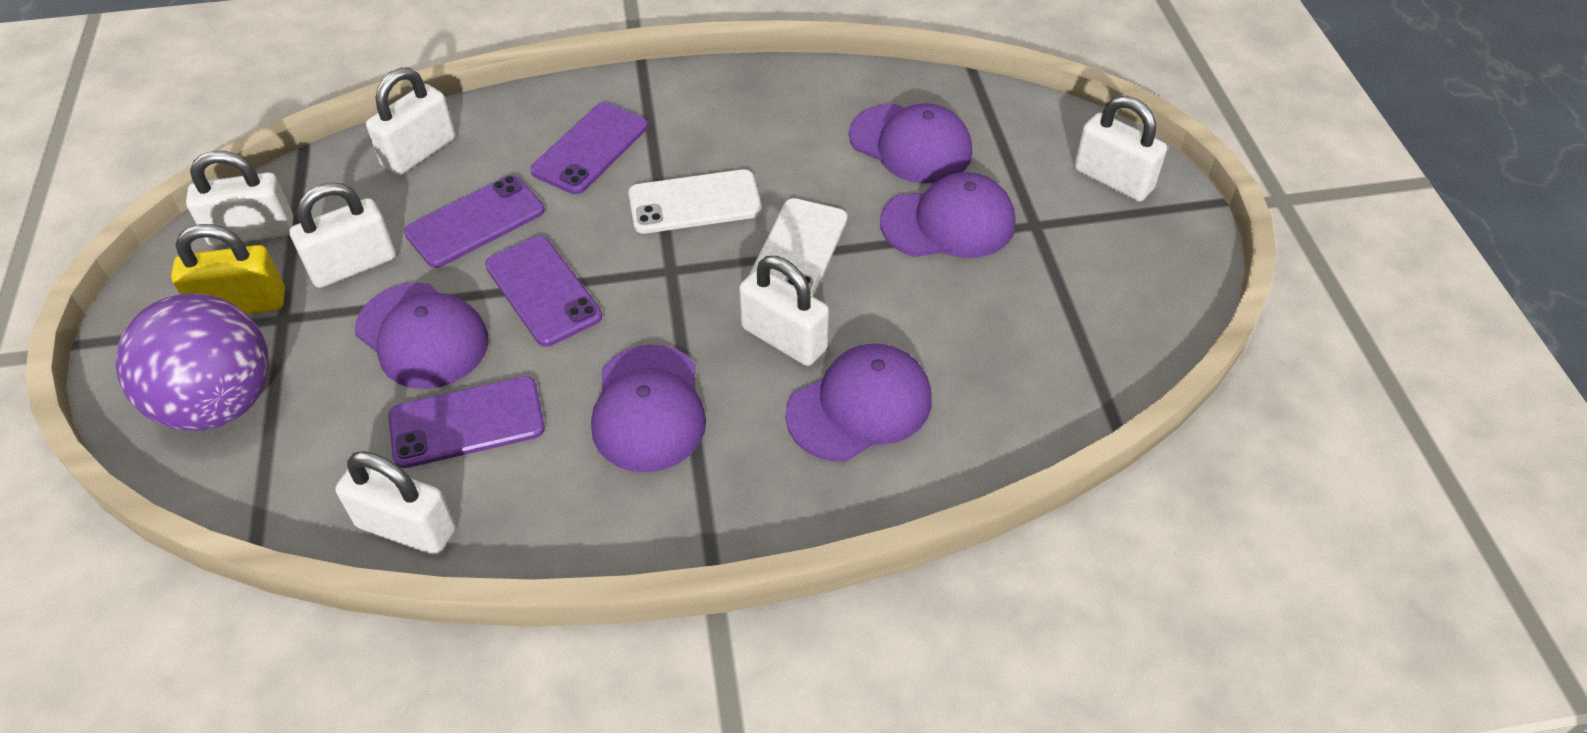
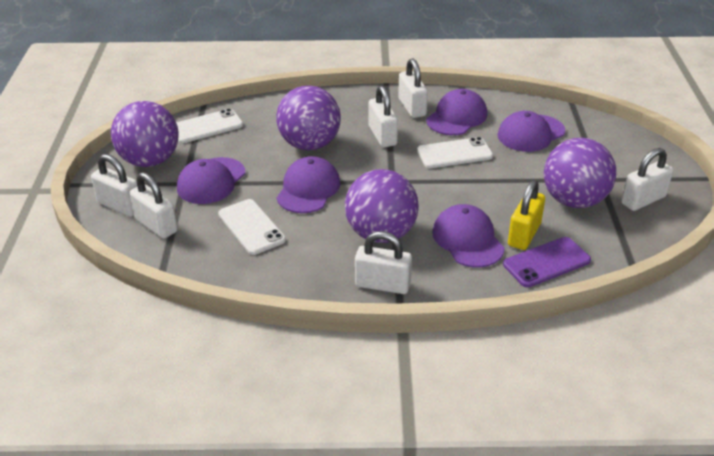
purple ball: 1 -> 4
purple phone: 4 -> 1
white phone: 2 -> 3

